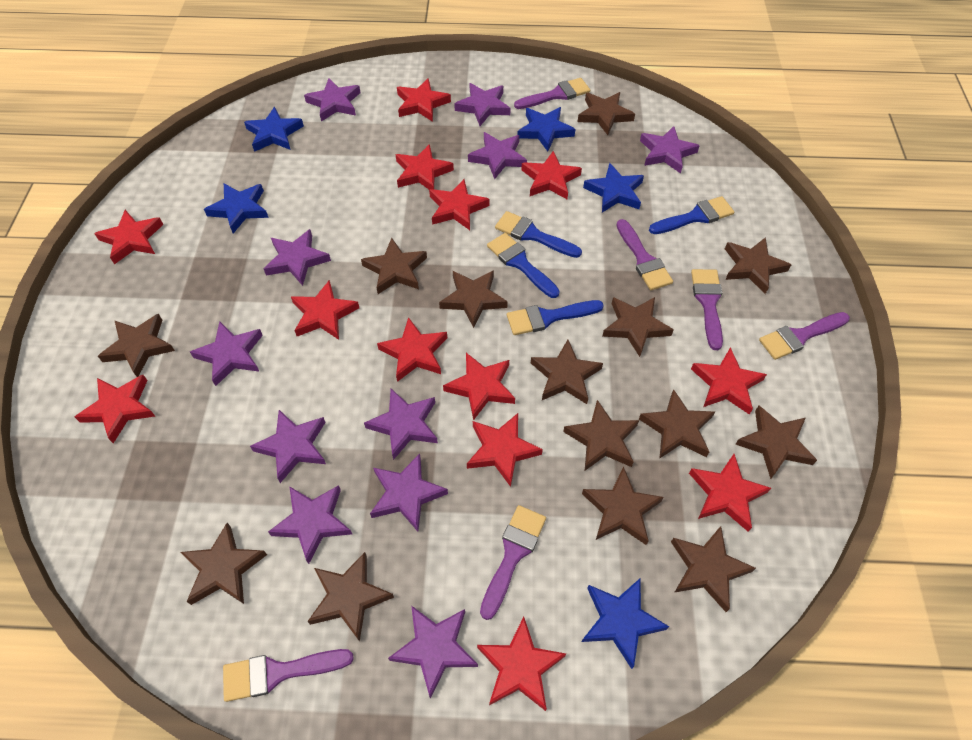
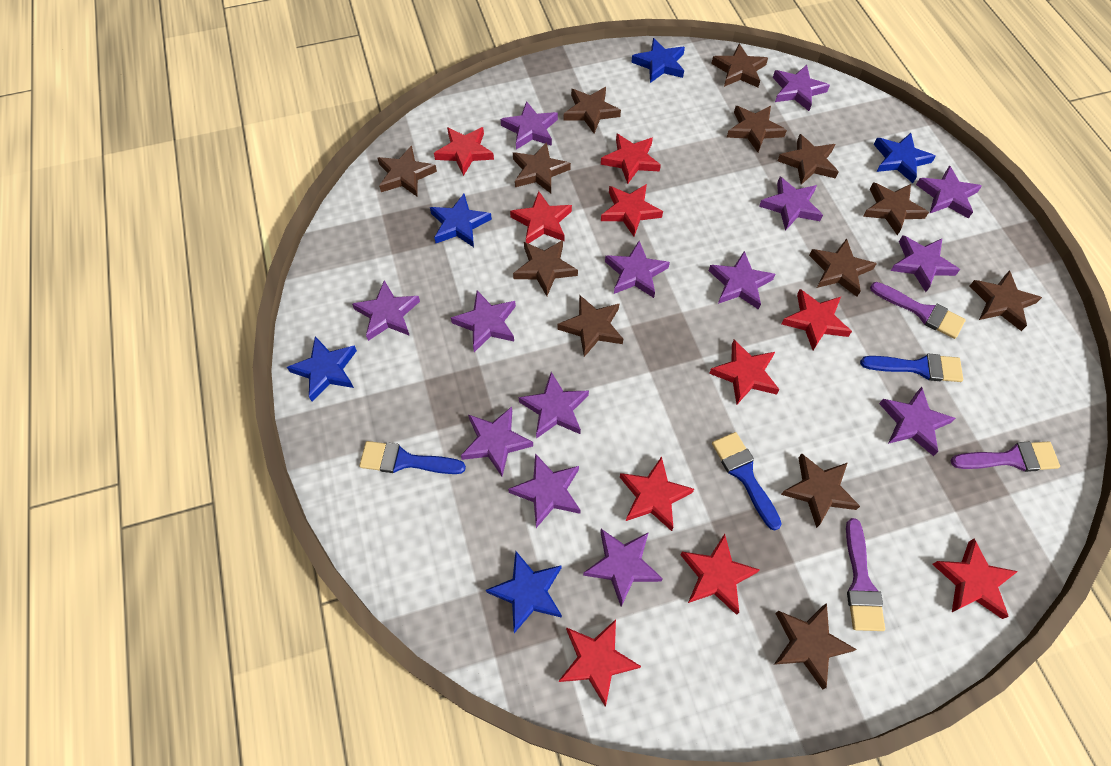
blue brush: 4 -> 3
brown star: 14 -> 13
purple brush: 6 -> 3
purple star: 11 -> 14
red star: 13 -> 10

